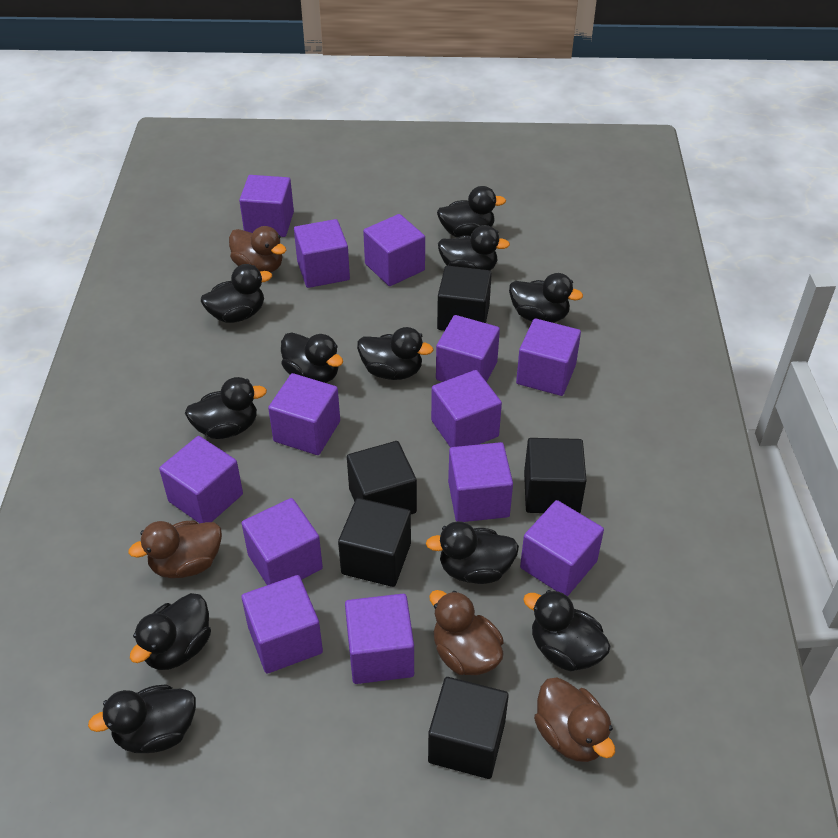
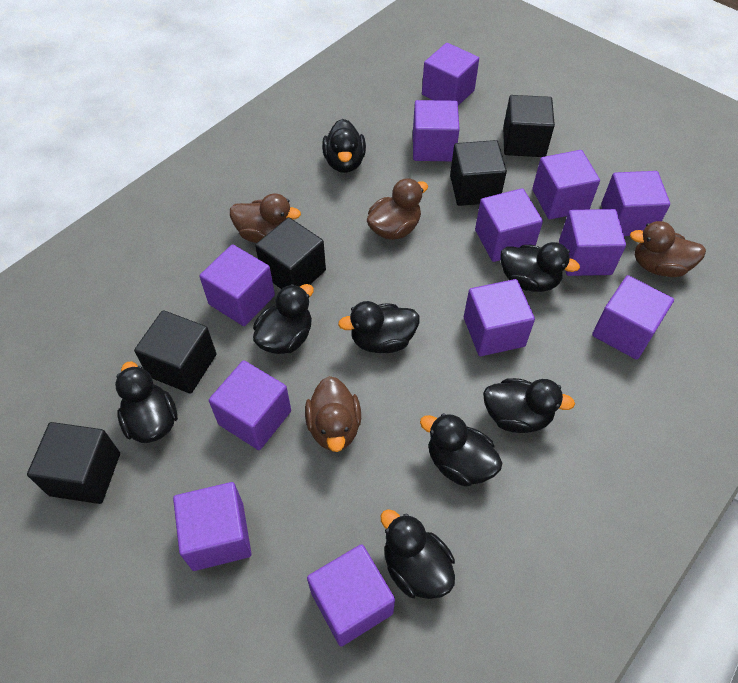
black duck: 11 -> 8
purple cube: 13 -> 12

